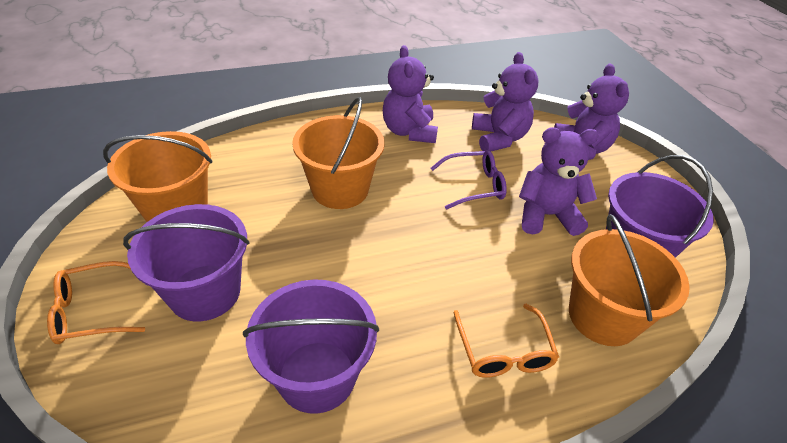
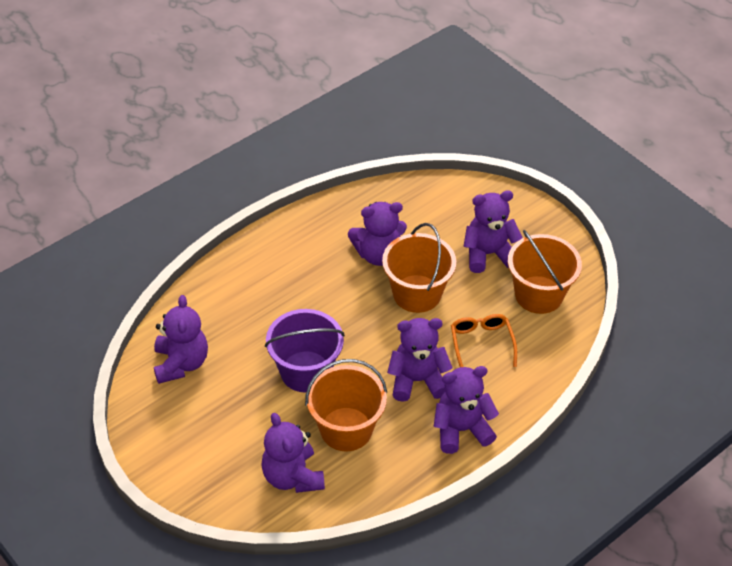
orange glasses: 2 -> 1
purple bucket: 3 -> 1
purple glasses: 1 -> 0
purple teddy bear: 4 -> 6

